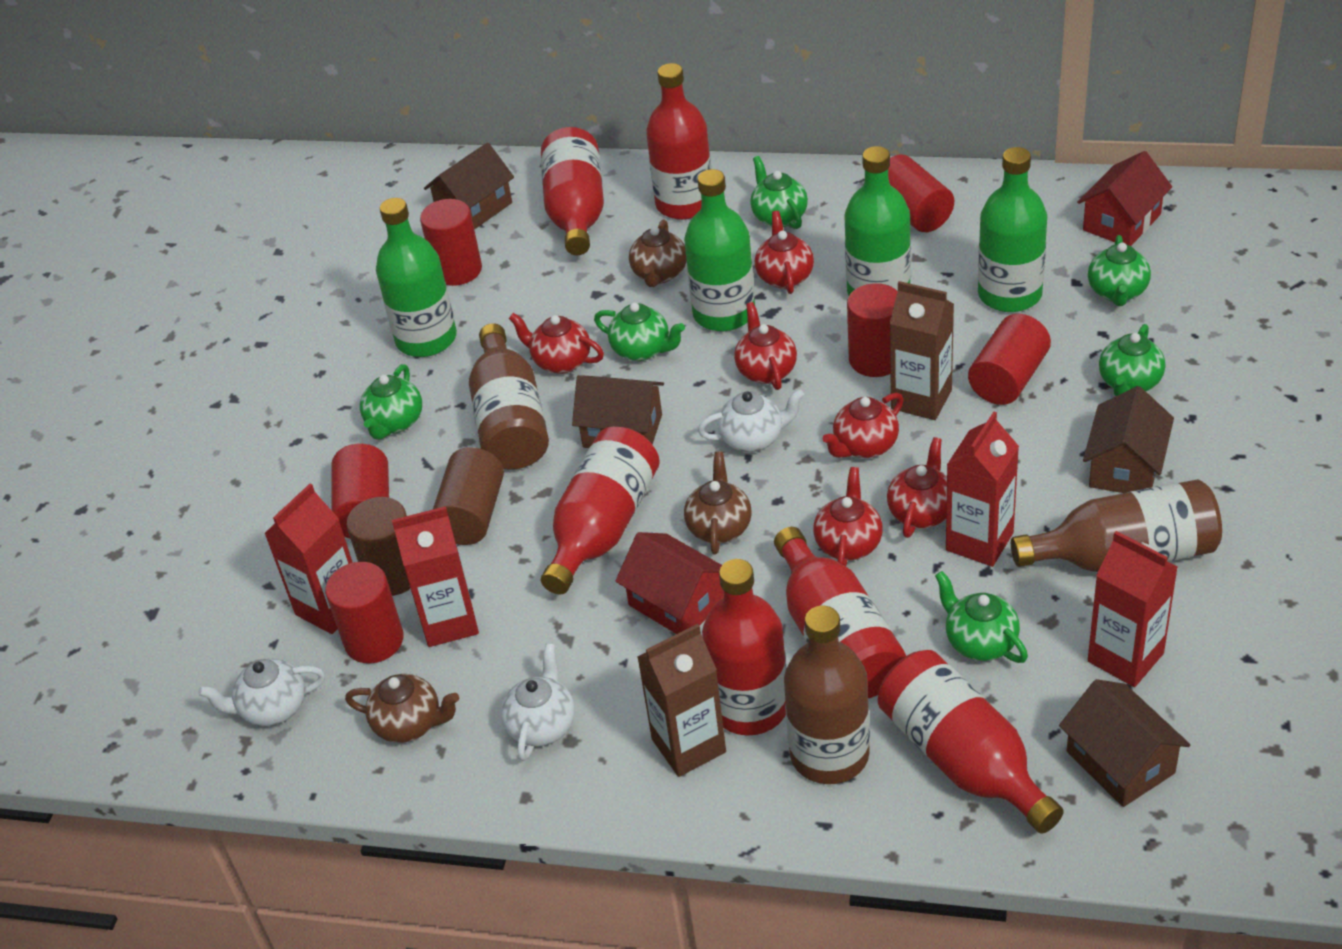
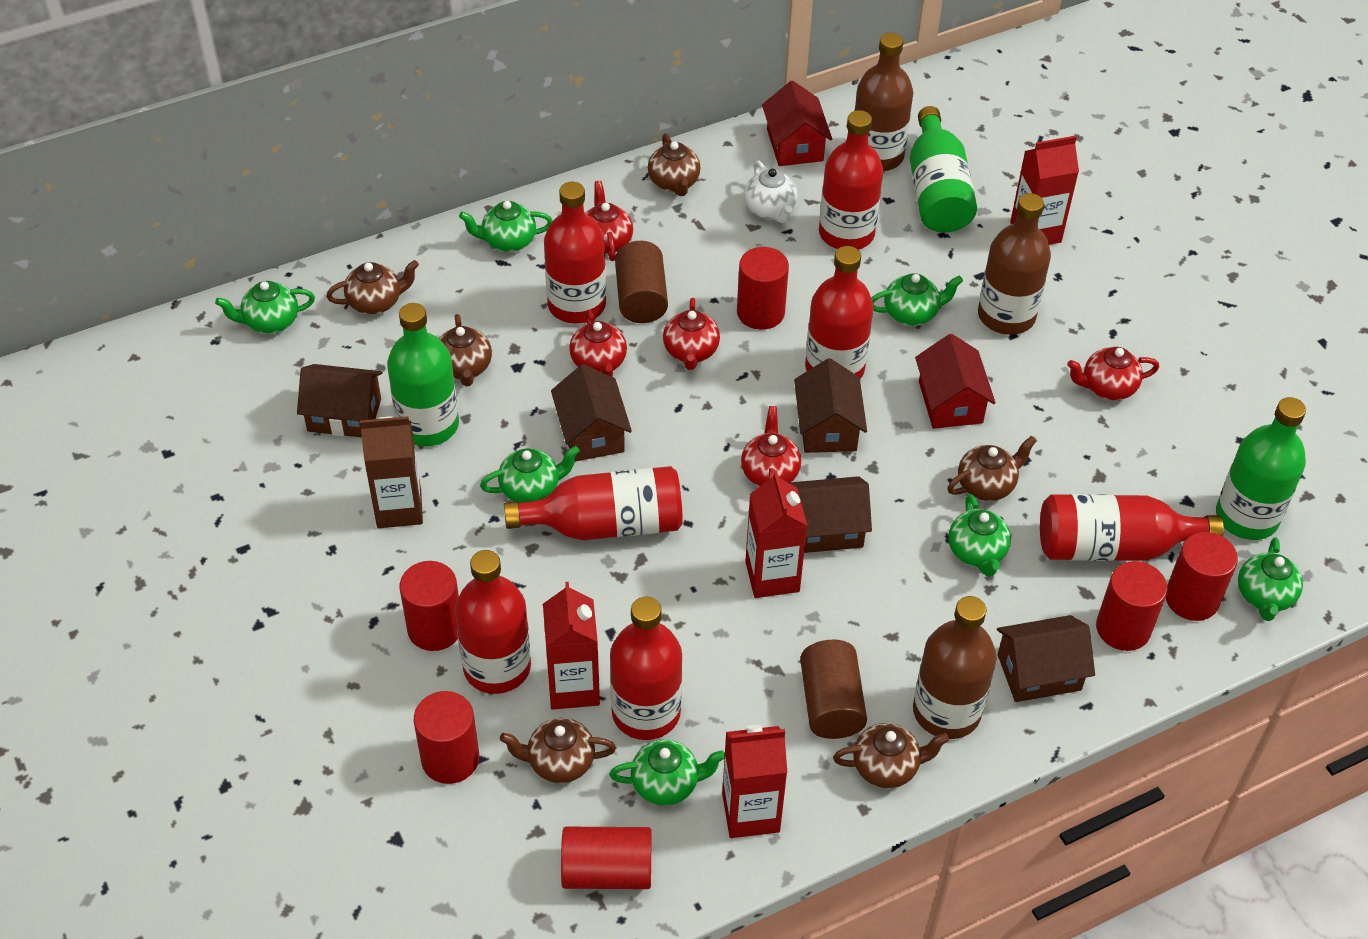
brown carton: 2 -> 1
brown house: 4 -> 5
brown teapot: 3 -> 6
green bottle: 4 -> 3
green teapot: 6 -> 7
red bottle: 6 -> 7
red teapot: 6 -> 5
white teapot: 3 -> 1

